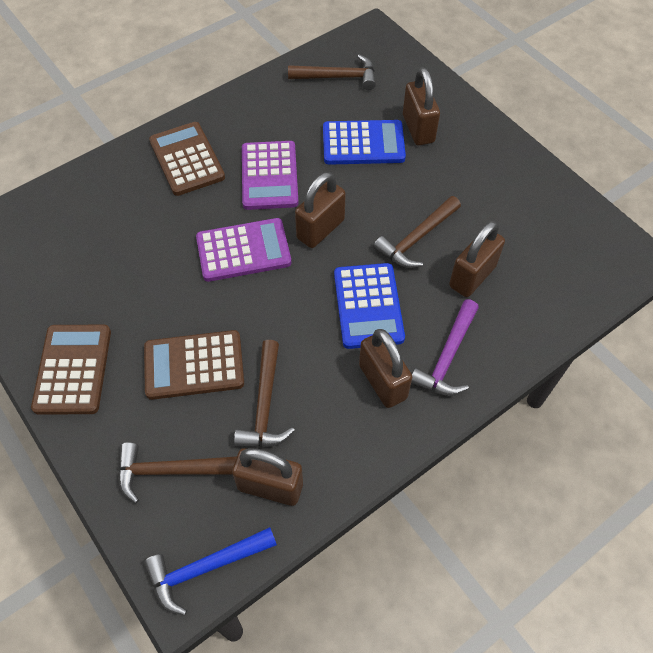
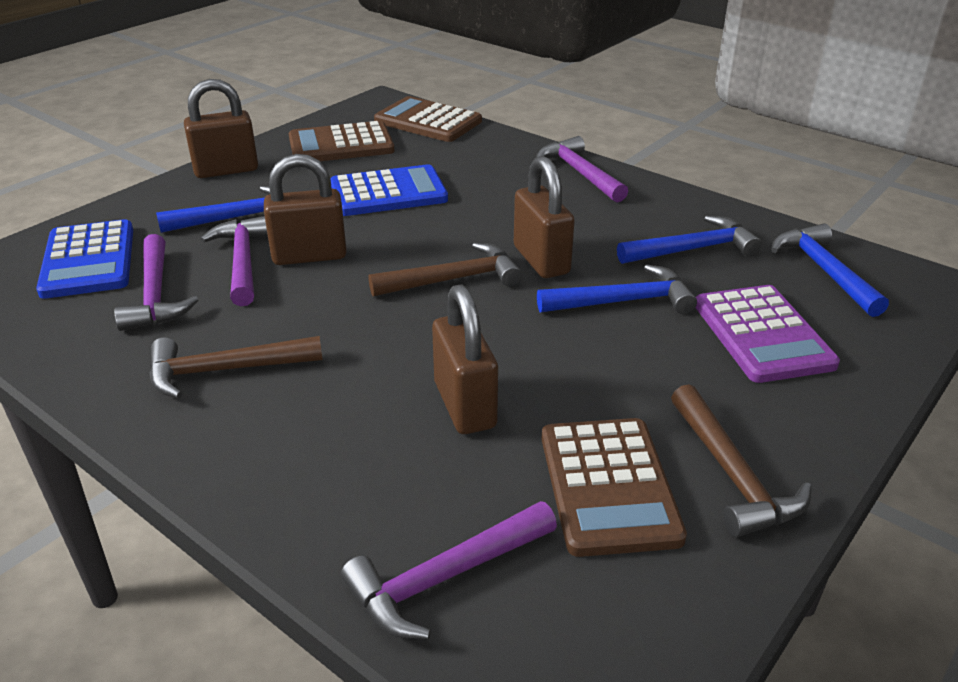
blue hammer: 1 -> 4
brown hammer: 4 -> 3
brown padlock: 5 -> 4
purple calculator: 2 -> 1
purple hammer: 1 -> 4

